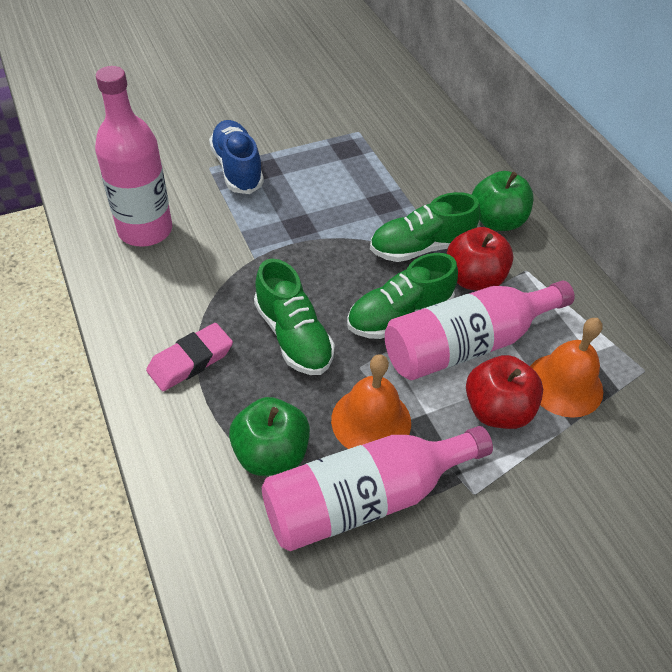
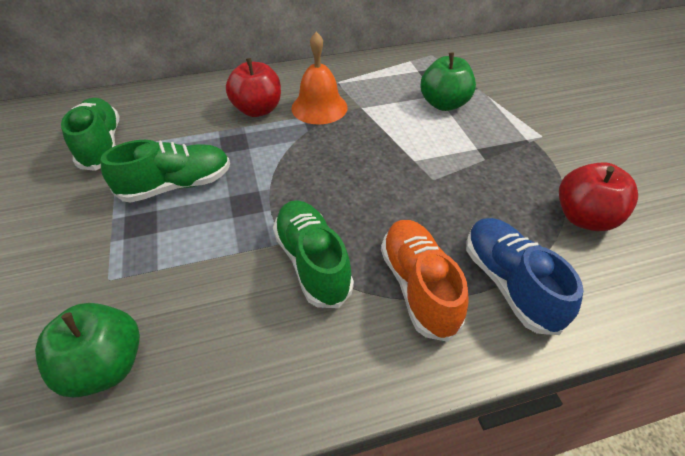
orange bell: 2 -> 1
orange shoe: 0 -> 1
pink bottle: 3 -> 0
pink eraser: 1 -> 0

